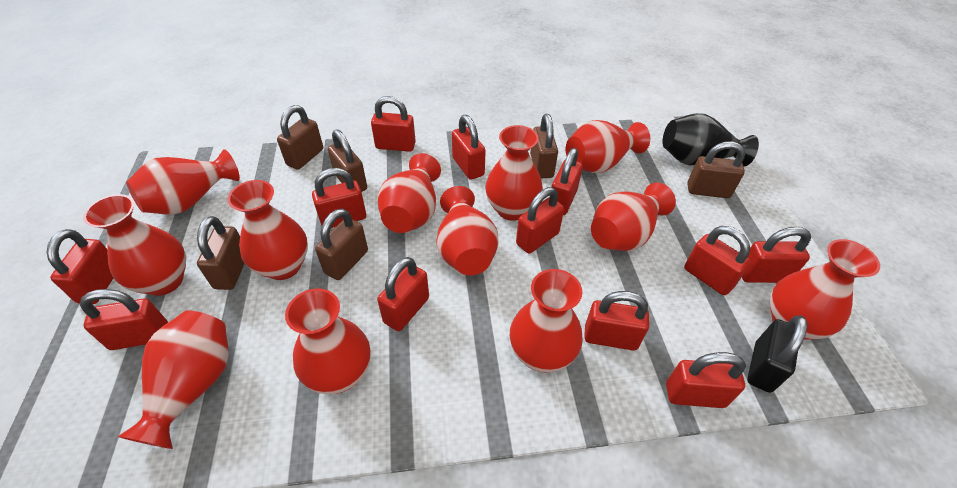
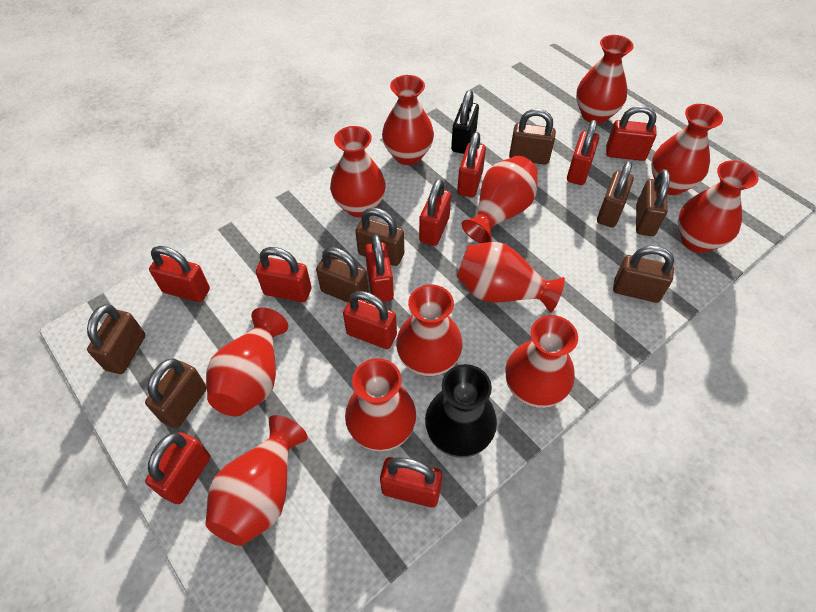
brown padlock: 6 -> 8
red padlock: 12 -> 10

